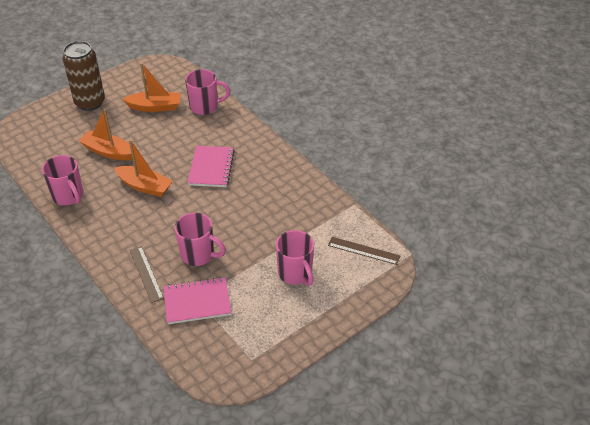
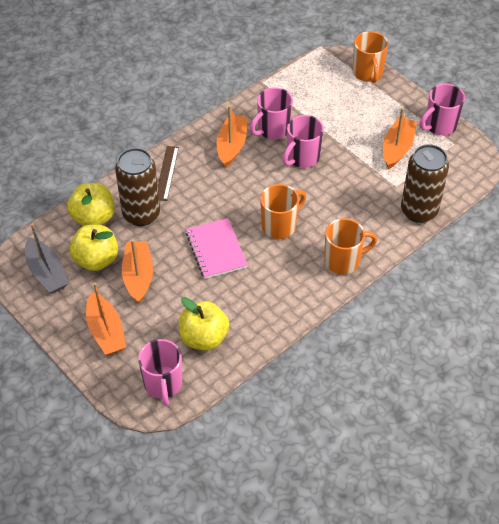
brown can: 1 -> 2
brown ruler: 2 -> 1
grey boat: 0 -> 1
orange boat: 3 -> 4
orange mug: 0 -> 3
pink notebook: 2 -> 1
yellow apple: 0 -> 3

